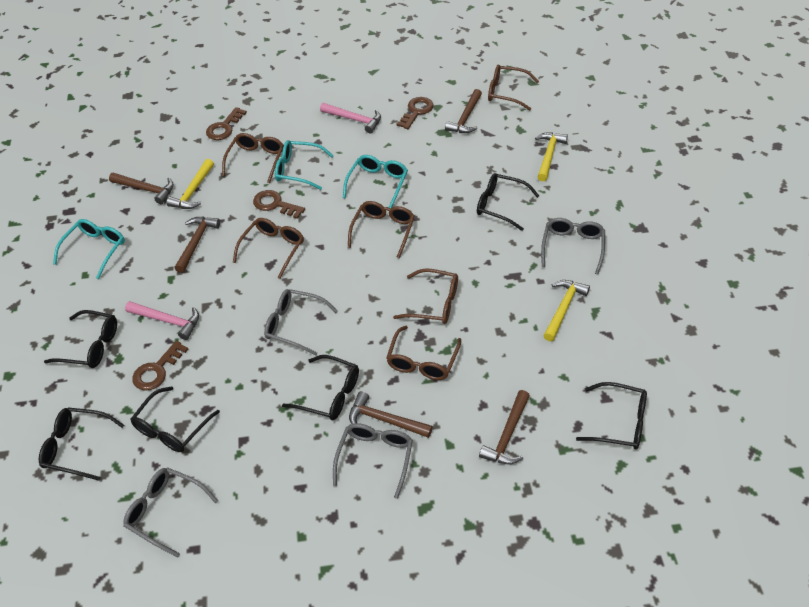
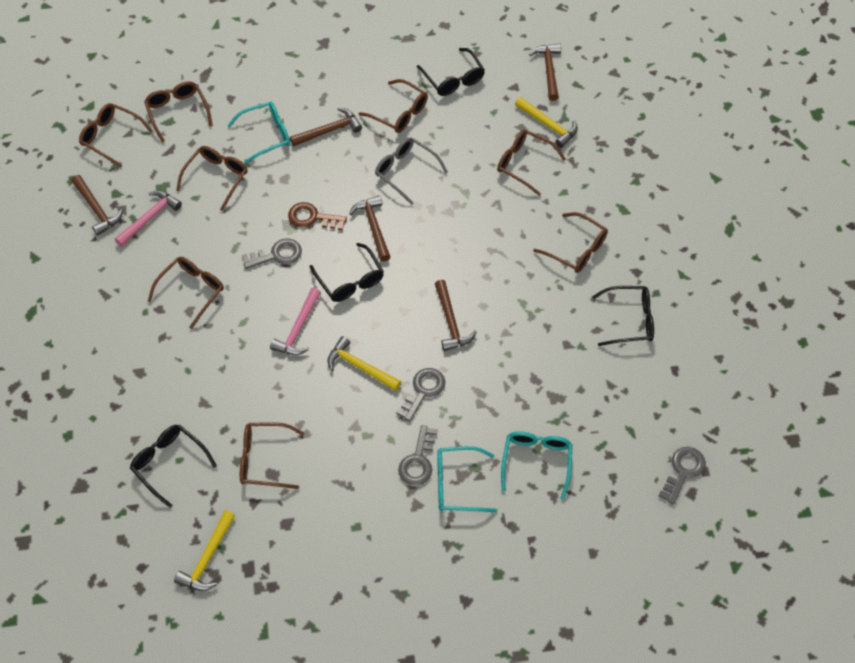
black glasses: 6 -> 4
brown glasses: 6 -> 8
brown key: 4 -> 1
grey glasses: 4 -> 1
grey key: 0 -> 4

